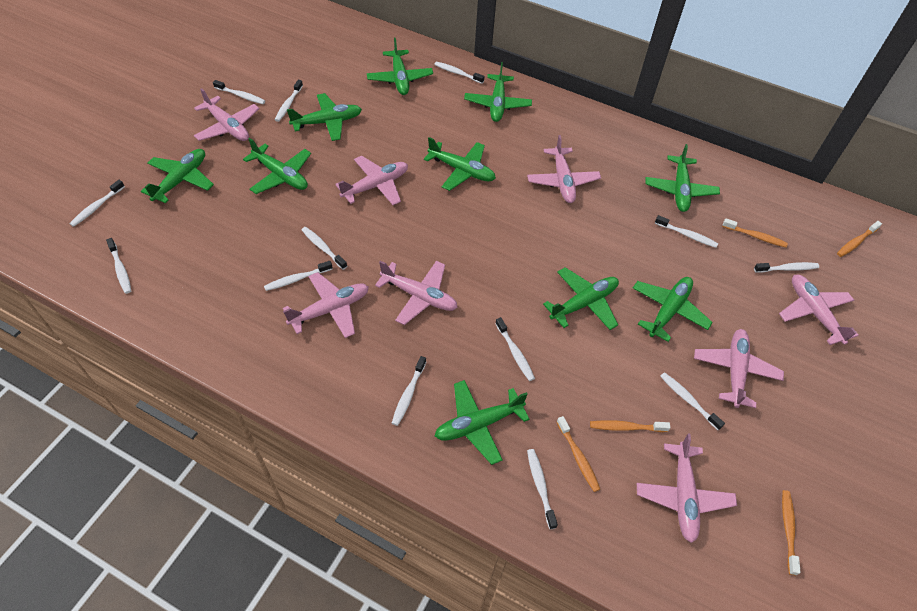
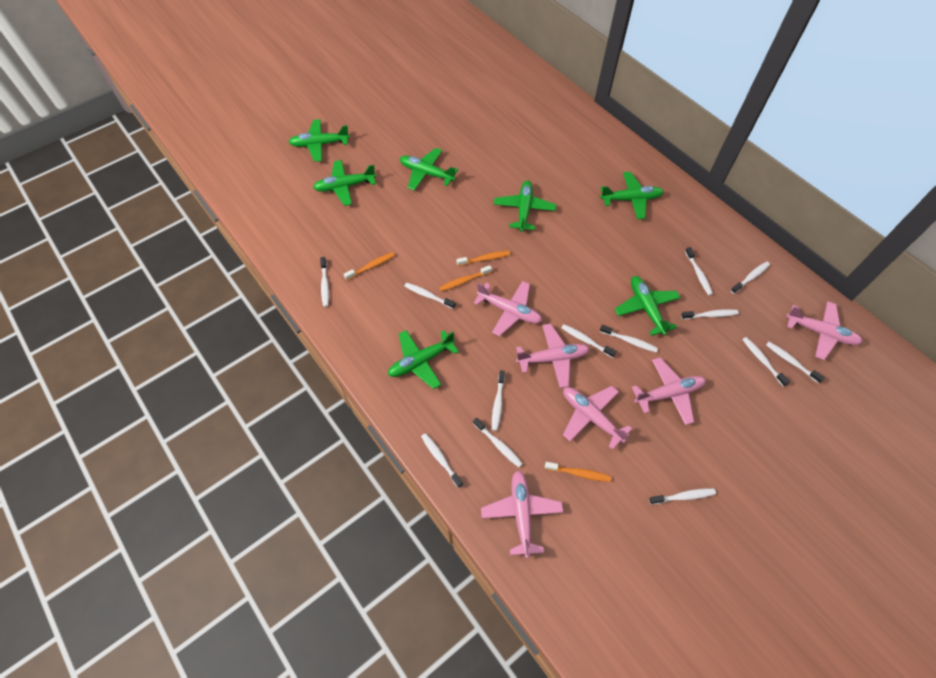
green plane: 10 -> 7
orange toothbrush: 5 -> 4
pink plane: 8 -> 6

